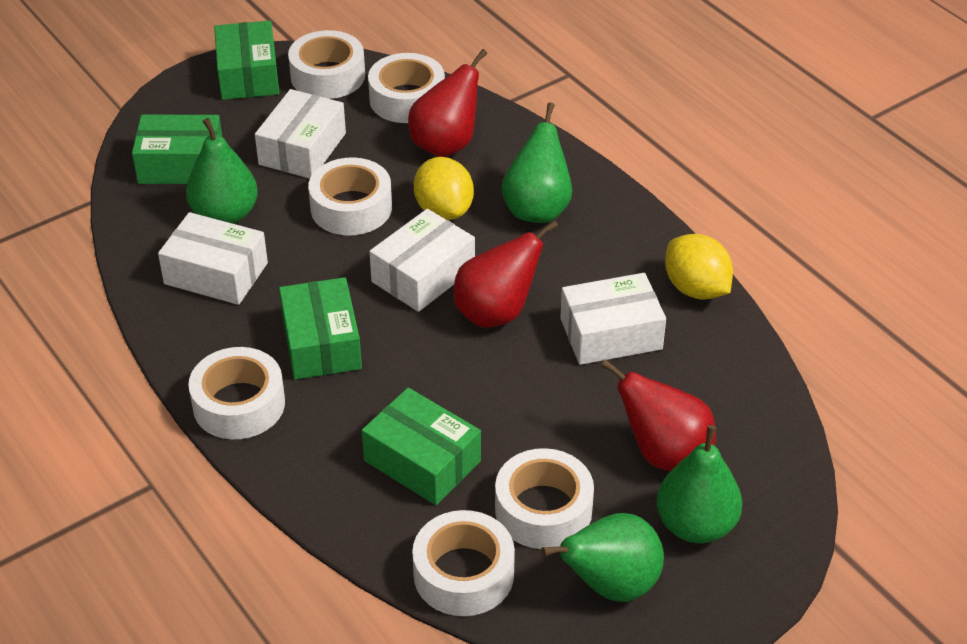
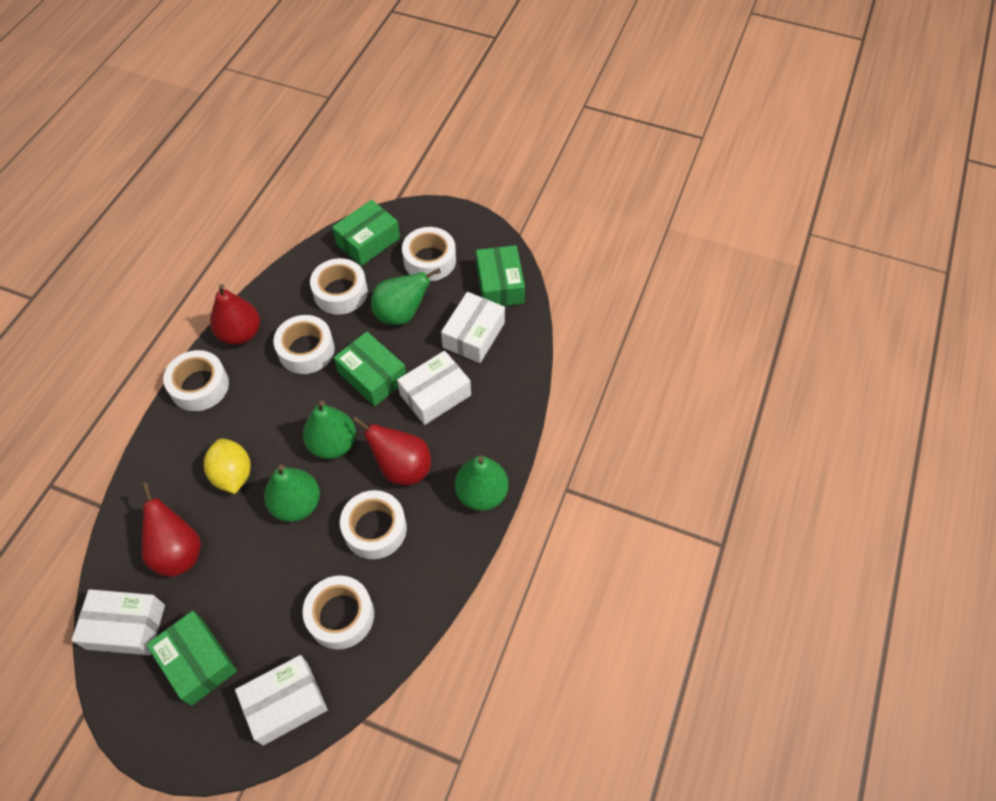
yellow lemon: 2 -> 1

